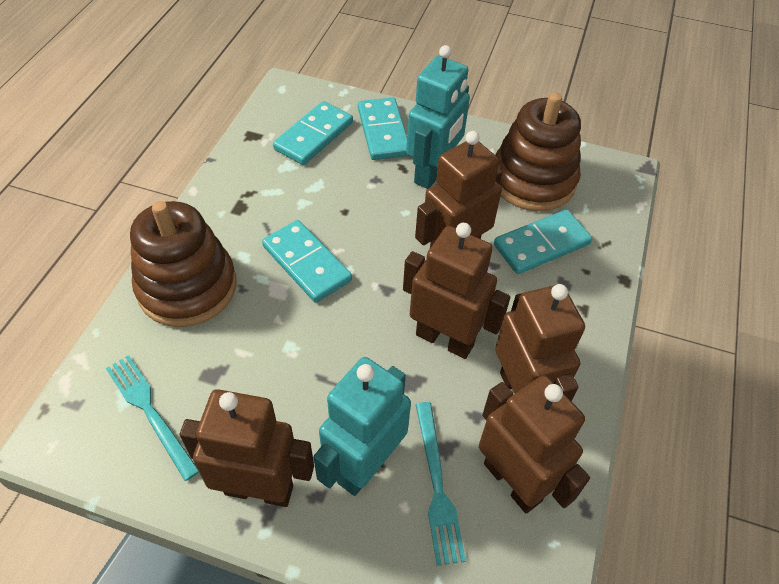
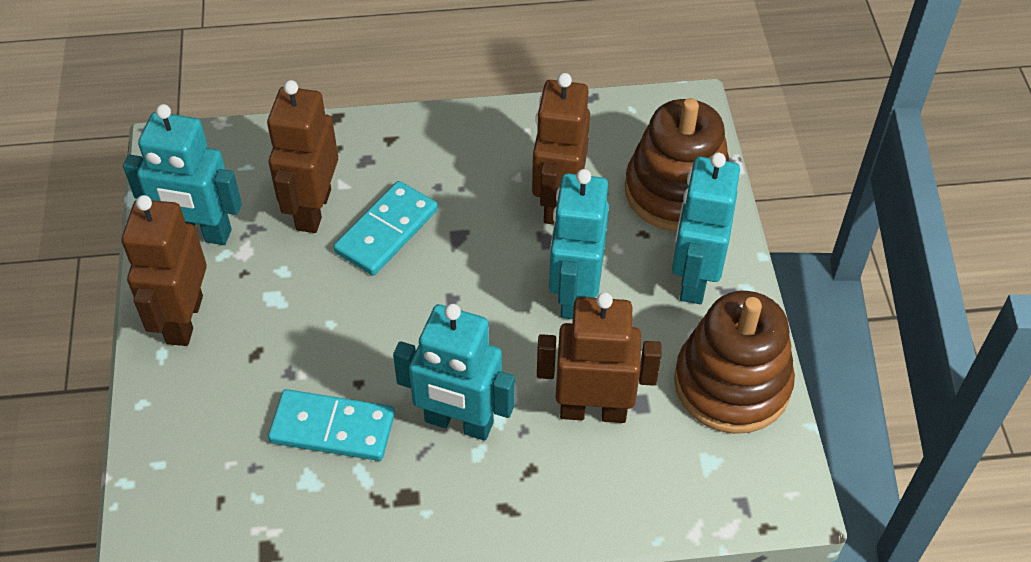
brown robot: 5 -> 4
turquoise domino: 4 -> 2
turquoise fork: 2 -> 0
turquoise robot: 2 -> 4

